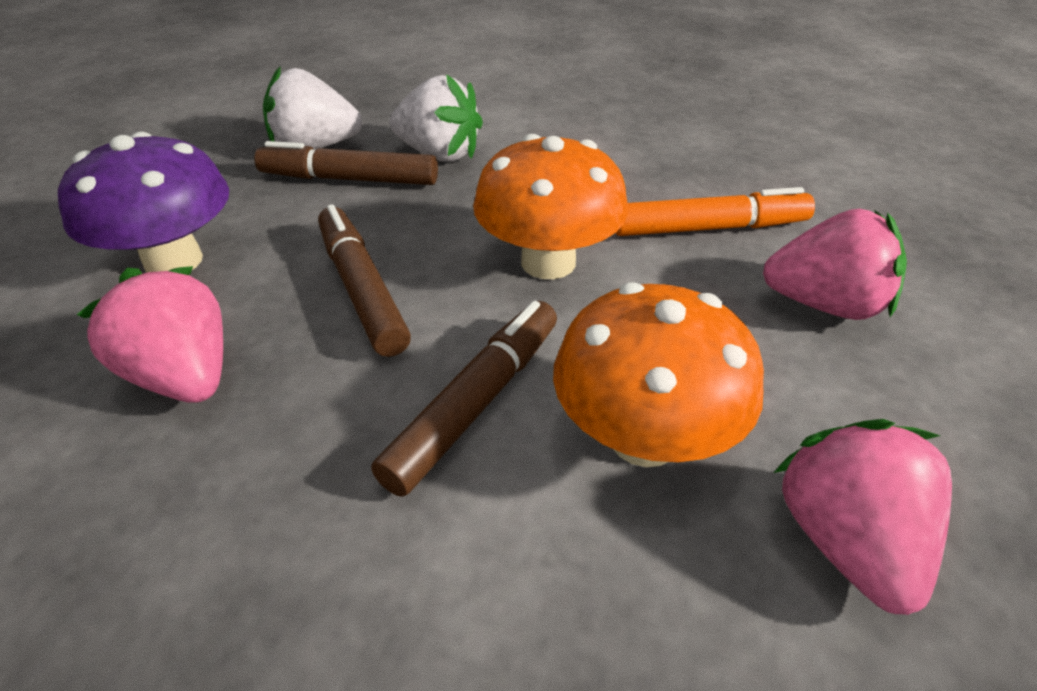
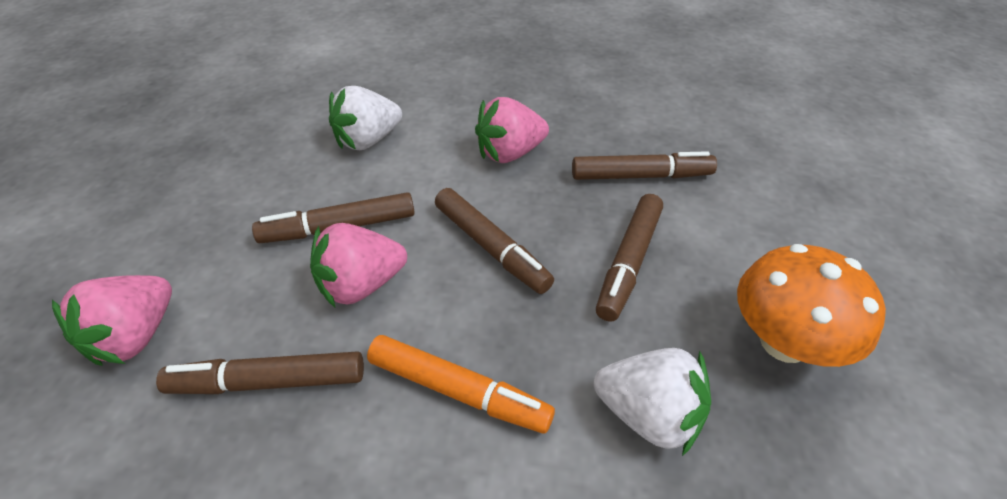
brown marker: 3 -> 5
orange mushroom: 2 -> 1
purple mushroom: 1 -> 0

